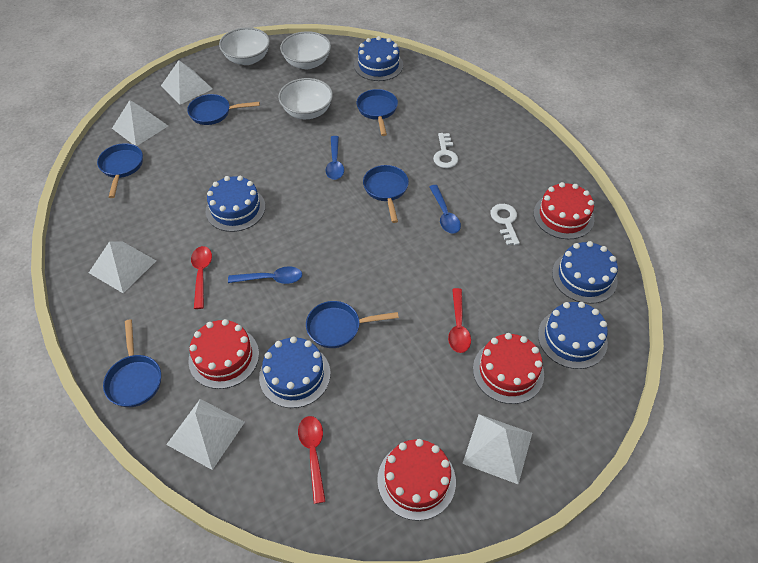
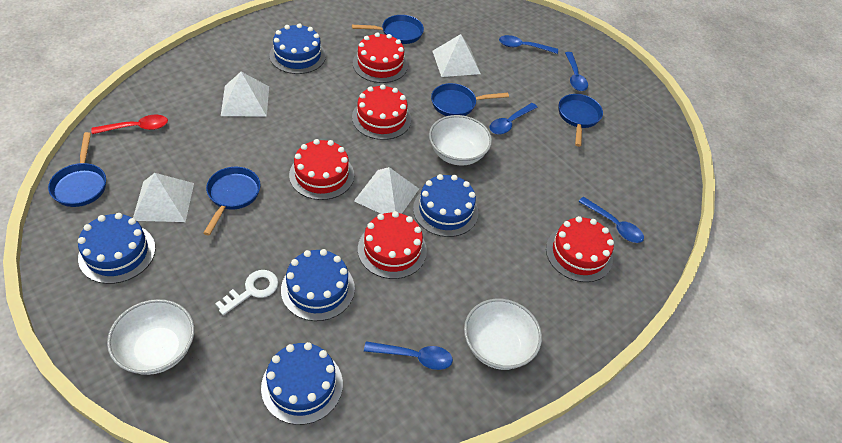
blue pan: 6 -> 5
blue spoon: 3 -> 5
red cake: 4 -> 5
red spoon: 3 -> 1
white key: 2 -> 1
white pyramid: 5 -> 4

